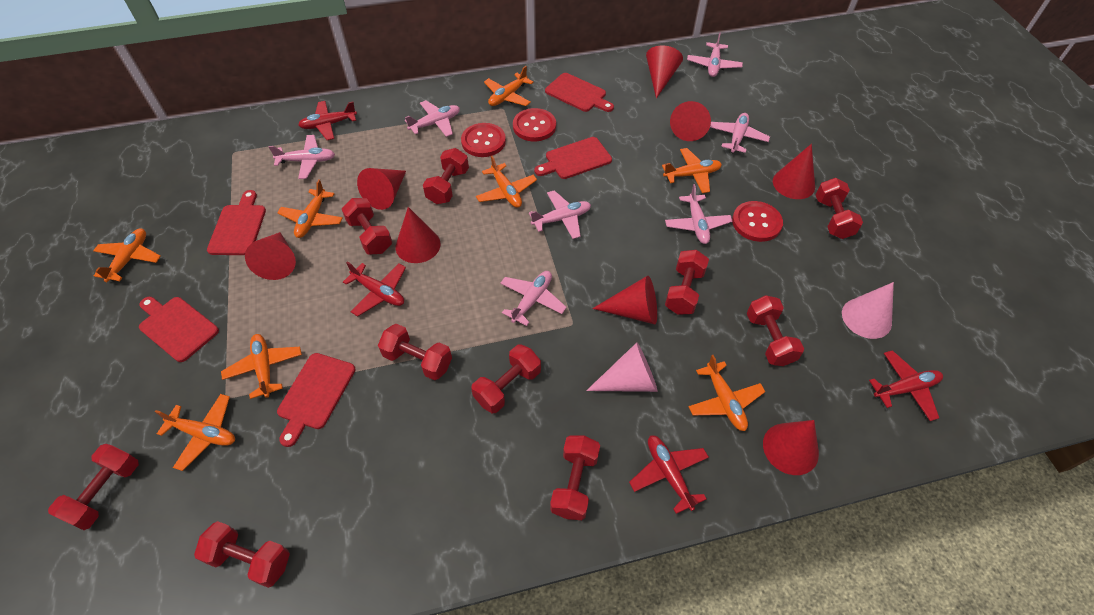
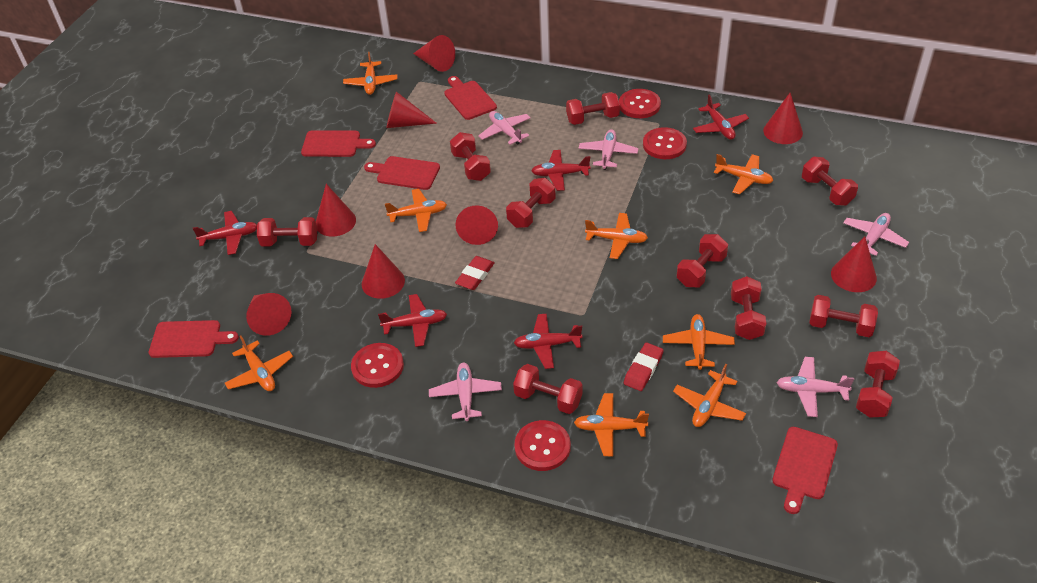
pink cone: 2 -> 0
pink plane: 7 -> 5
red button: 3 -> 4
red eraser: 0 -> 2
red plane: 4 -> 5

